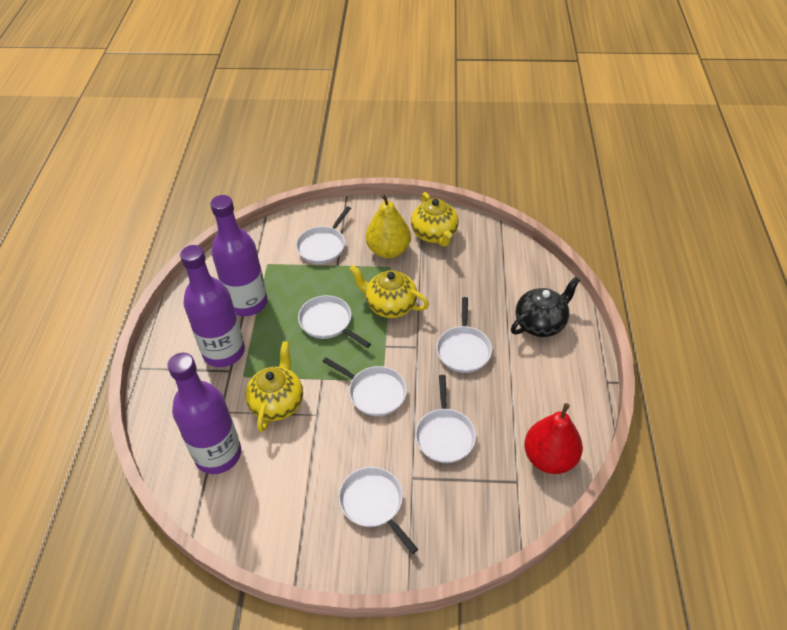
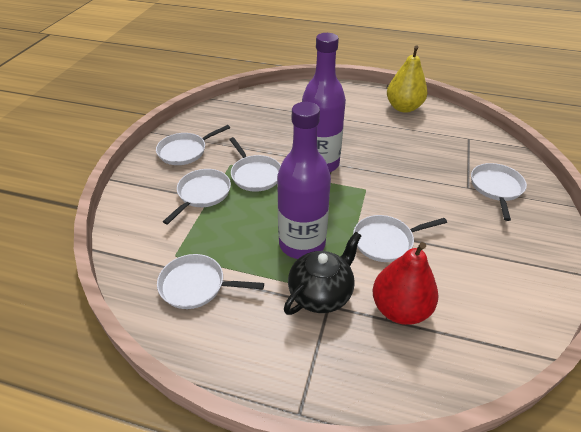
purple bottle: 3 -> 2
yellow teapot: 3 -> 0

